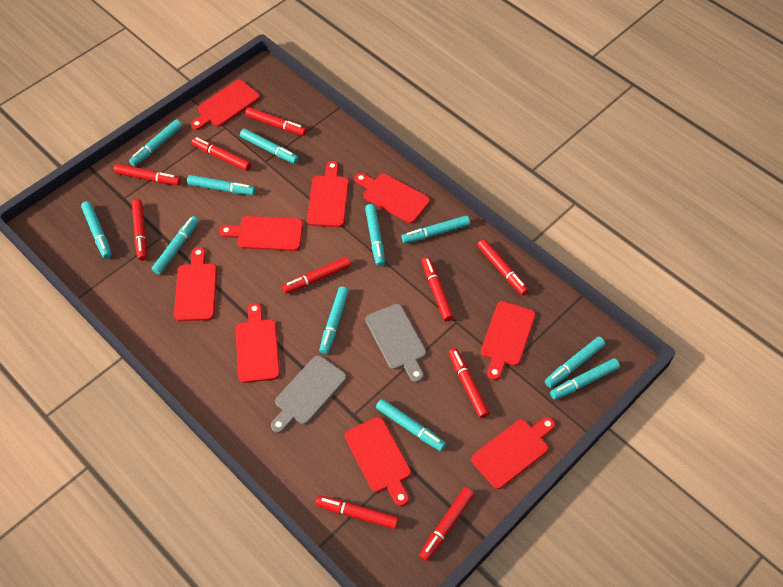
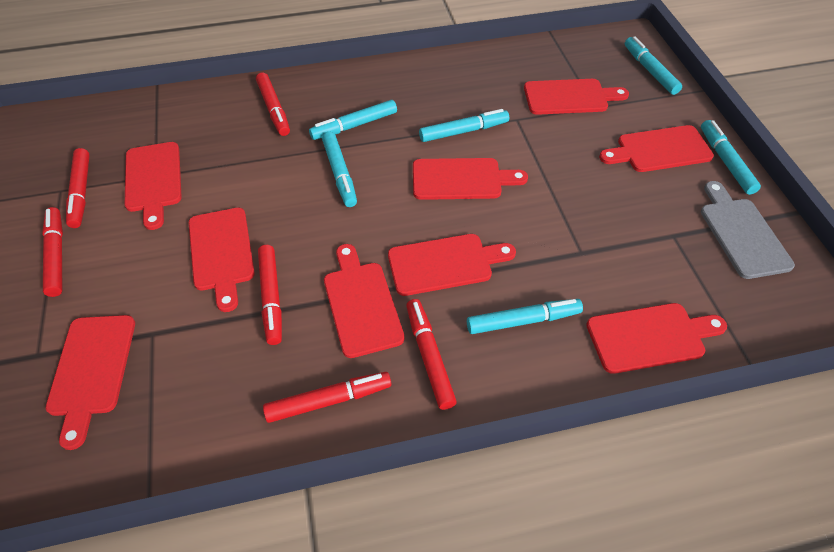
grey cutting board: 2 -> 1
red marker: 10 -> 6
turquoise marker: 11 -> 6

